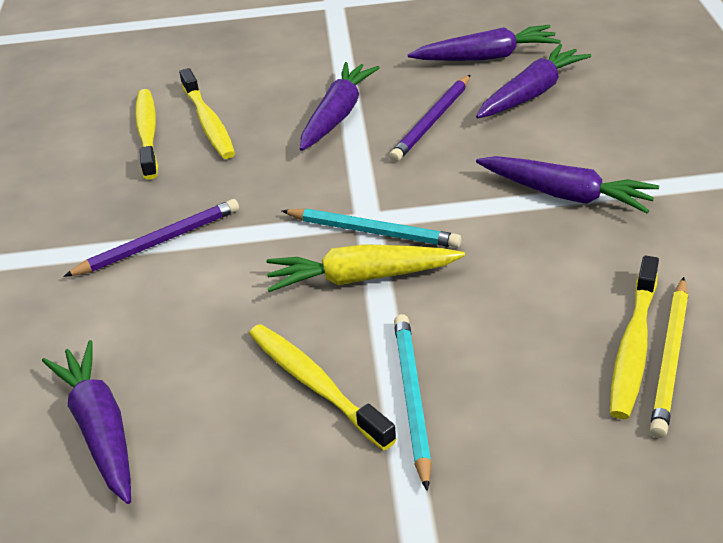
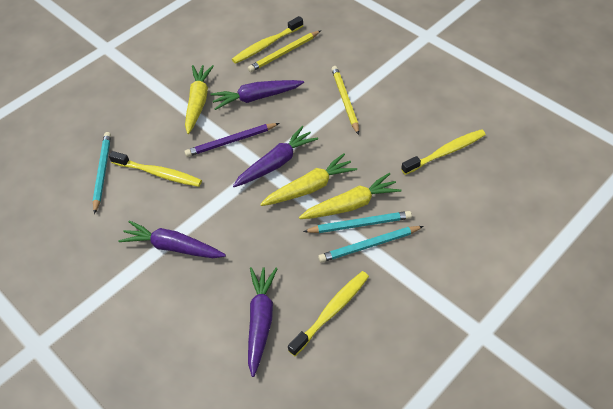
purple carrot: 5 -> 4
purple pencil: 2 -> 1
turquoise pencil: 2 -> 3
yellow carrot: 1 -> 3
yellow pencil: 1 -> 2

